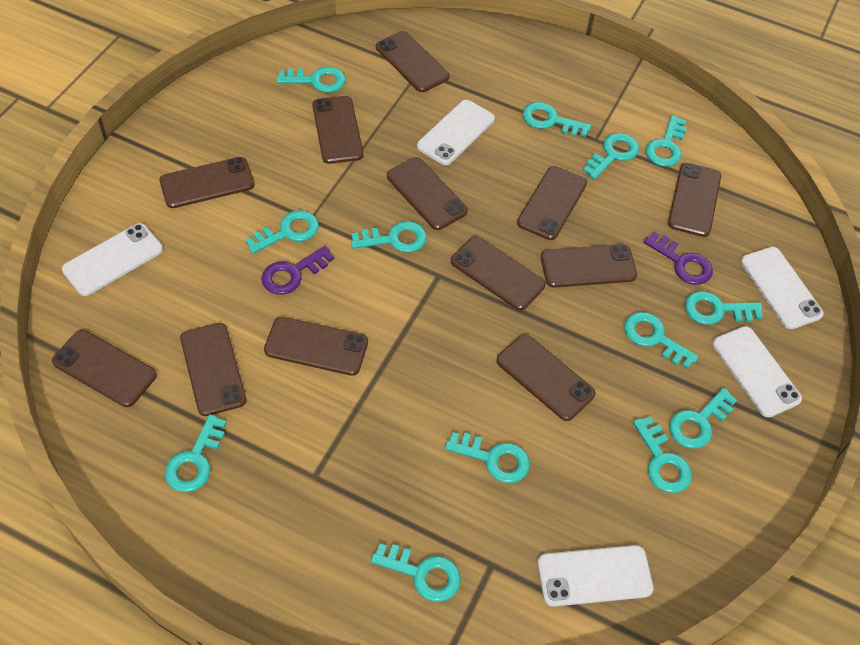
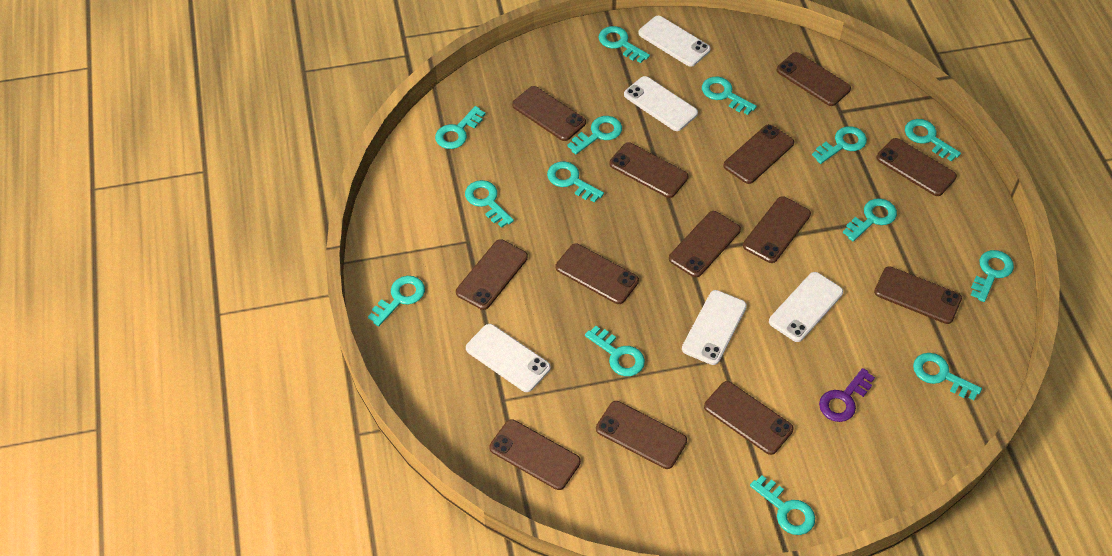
brown phone: 12 -> 13
purple key: 2 -> 1
turquoise key: 13 -> 14

